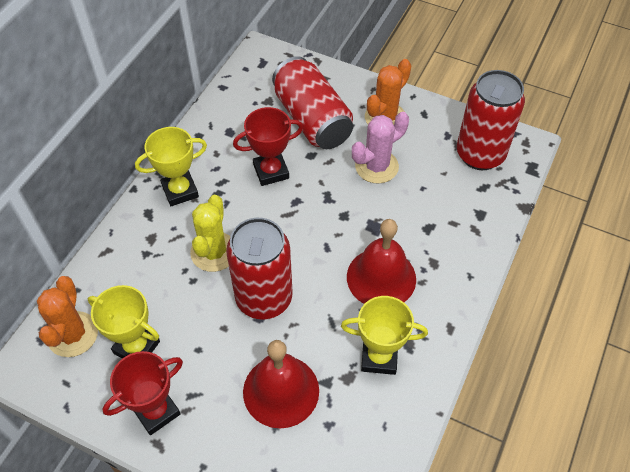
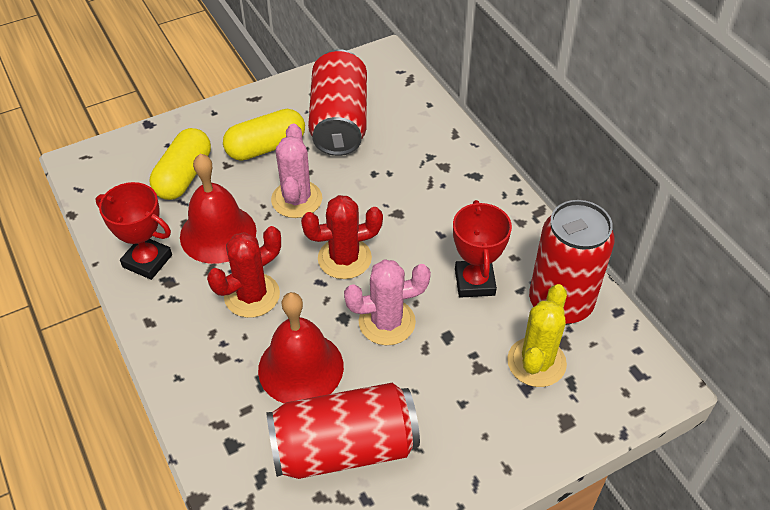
orange cactus: 2 -> 0
pink cactus: 1 -> 2
red cactus: 0 -> 2
yellow capsule: 0 -> 2
yellow trophy: 3 -> 0

